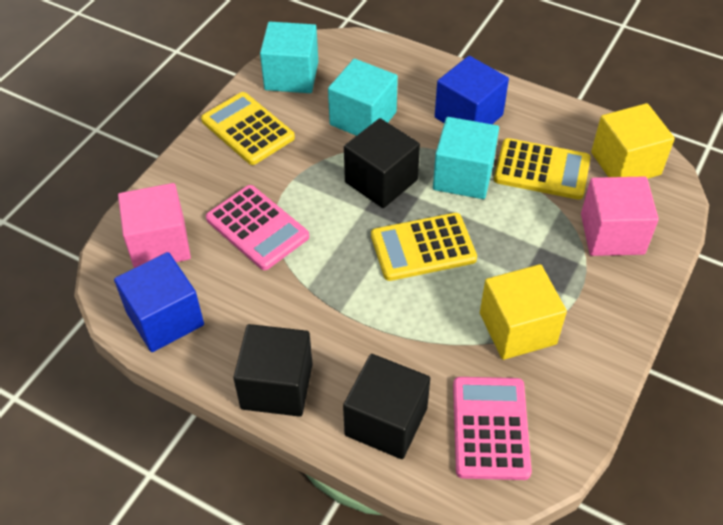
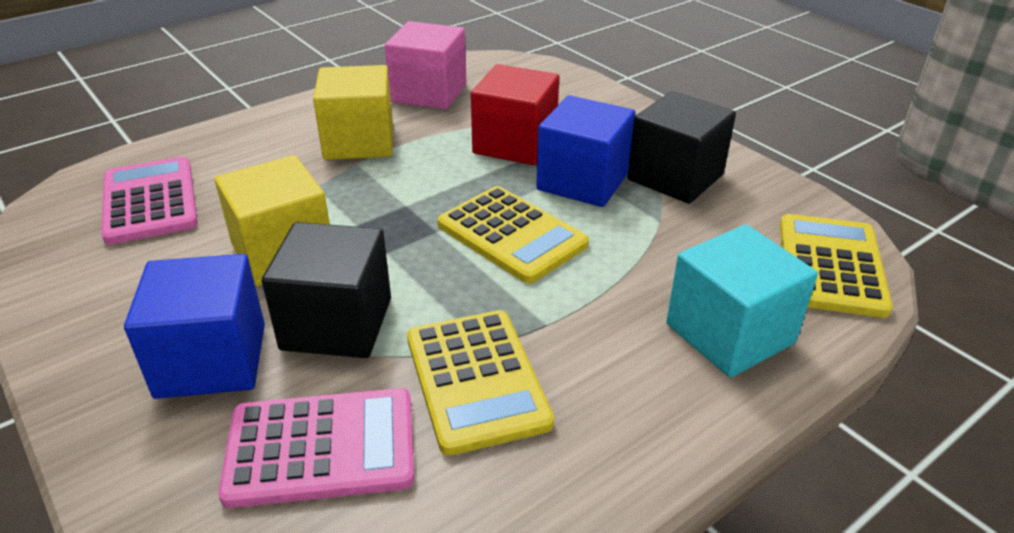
black cube: 3 -> 2
pink cube: 2 -> 1
red cube: 0 -> 1
turquoise cube: 3 -> 1

